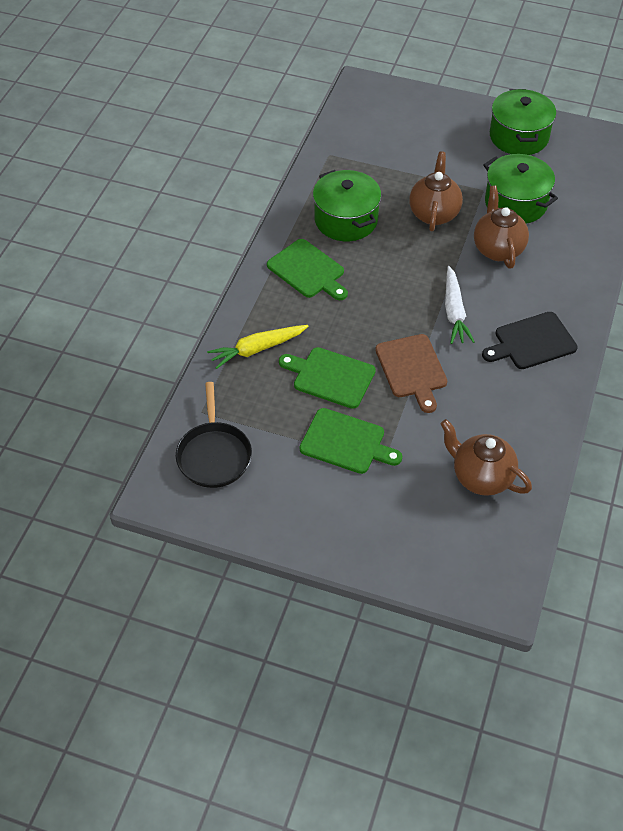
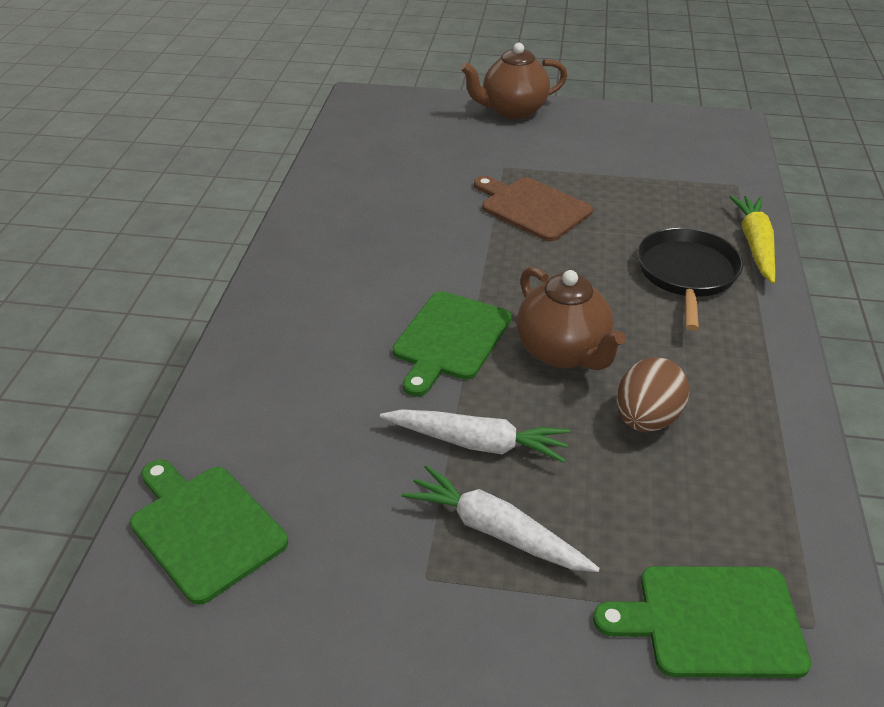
black cutting board: 1 -> 0
brown egg: 0 -> 1
brown teapot: 3 -> 2
green pot: 3 -> 0
white carrot: 1 -> 2

